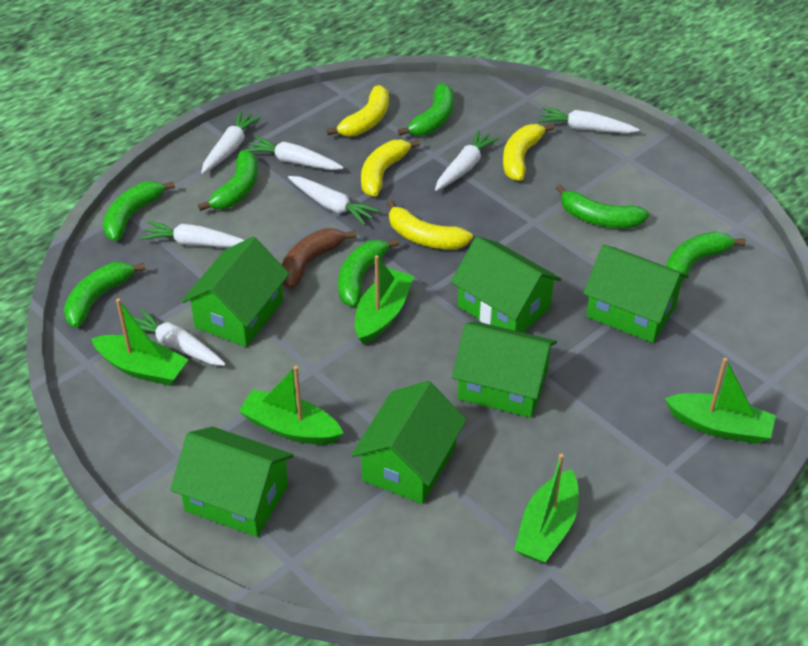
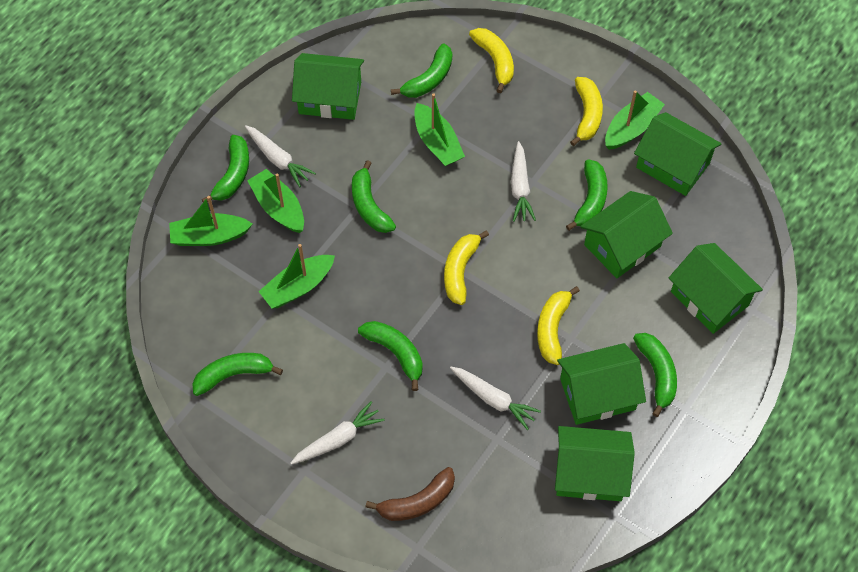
white carrot: 7 -> 4

